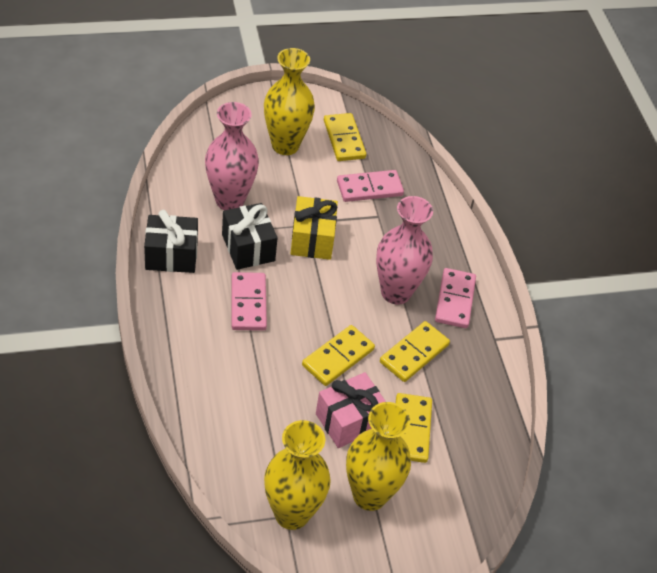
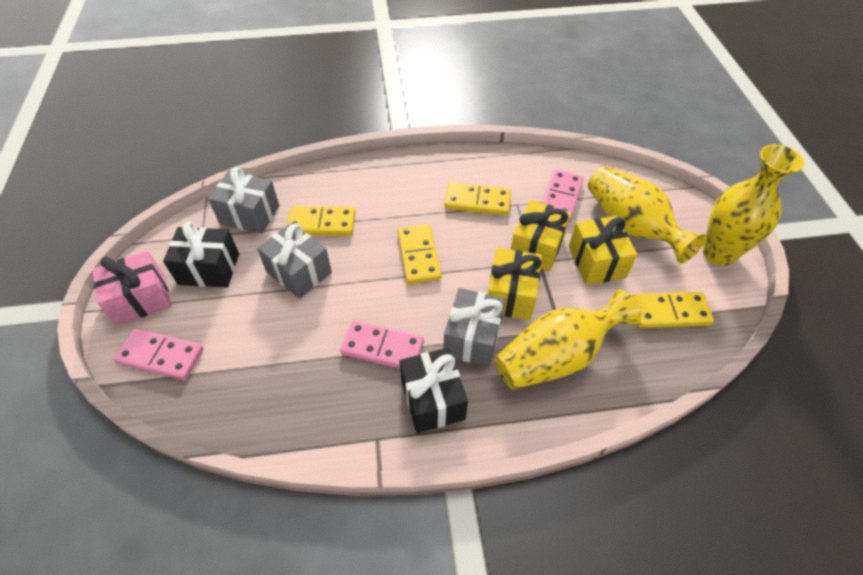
grey gift: 0 -> 3
pink vase: 2 -> 0
yellow gift: 1 -> 3

